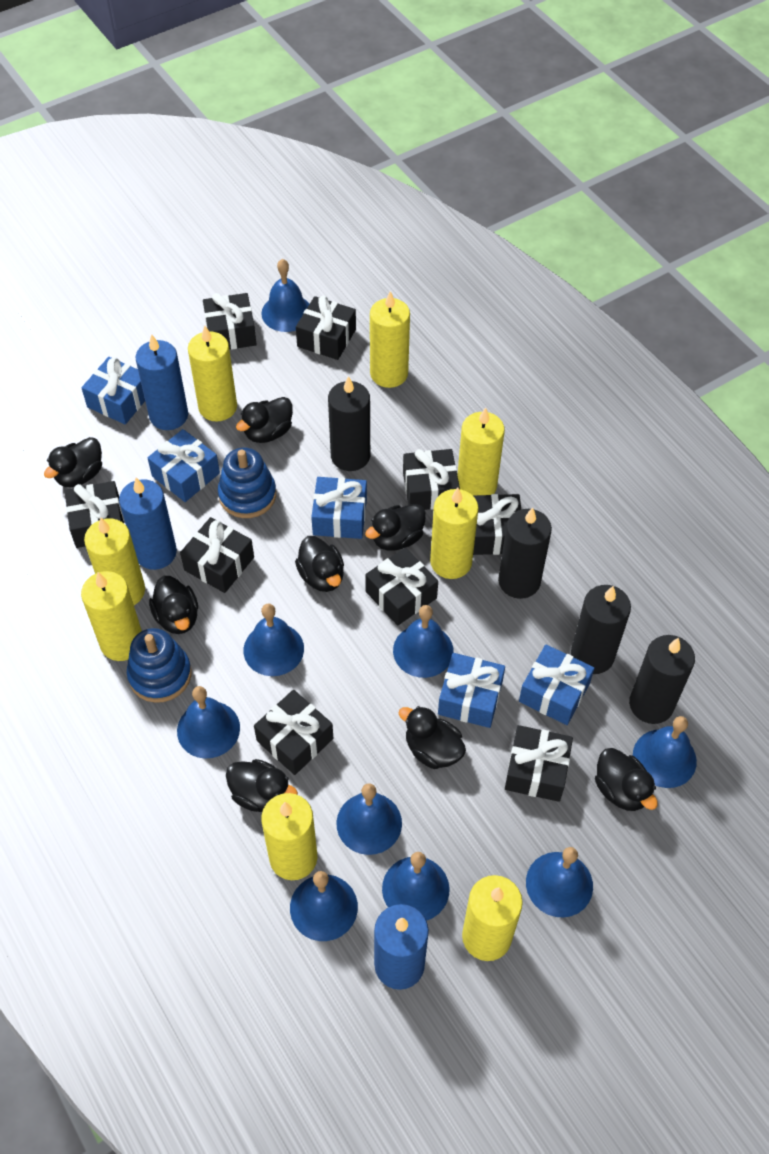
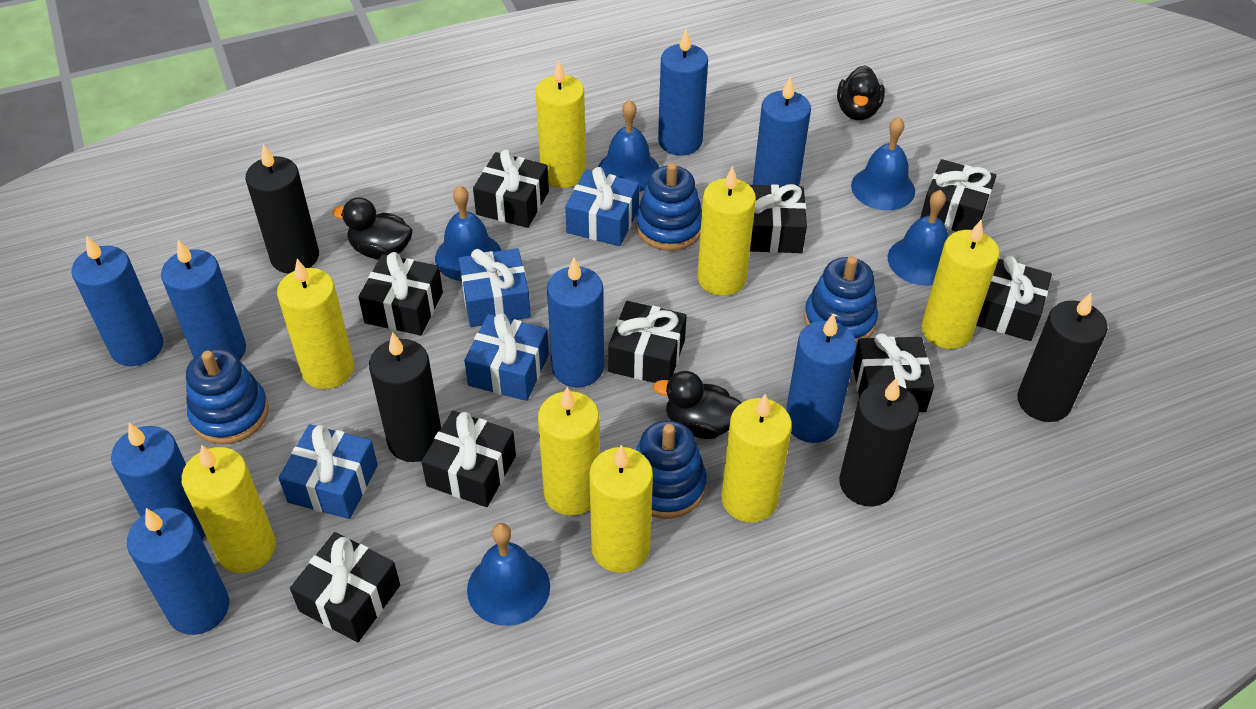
black duck: 8 -> 3
blue bell: 9 -> 5
blue candle: 3 -> 8
blue gift: 5 -> 4
blue stacking toy: 2 -> 4

